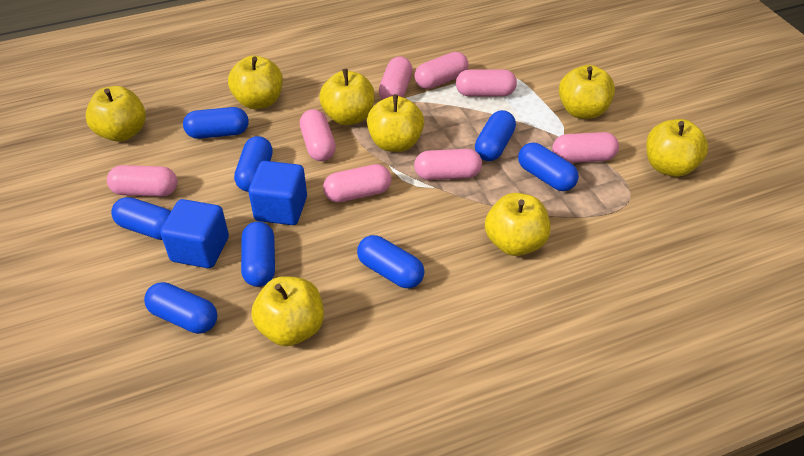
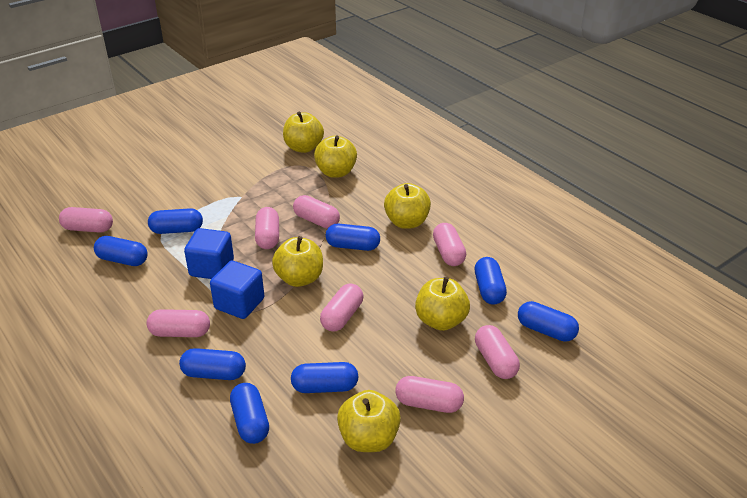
yellow apple: 8 -> 6

